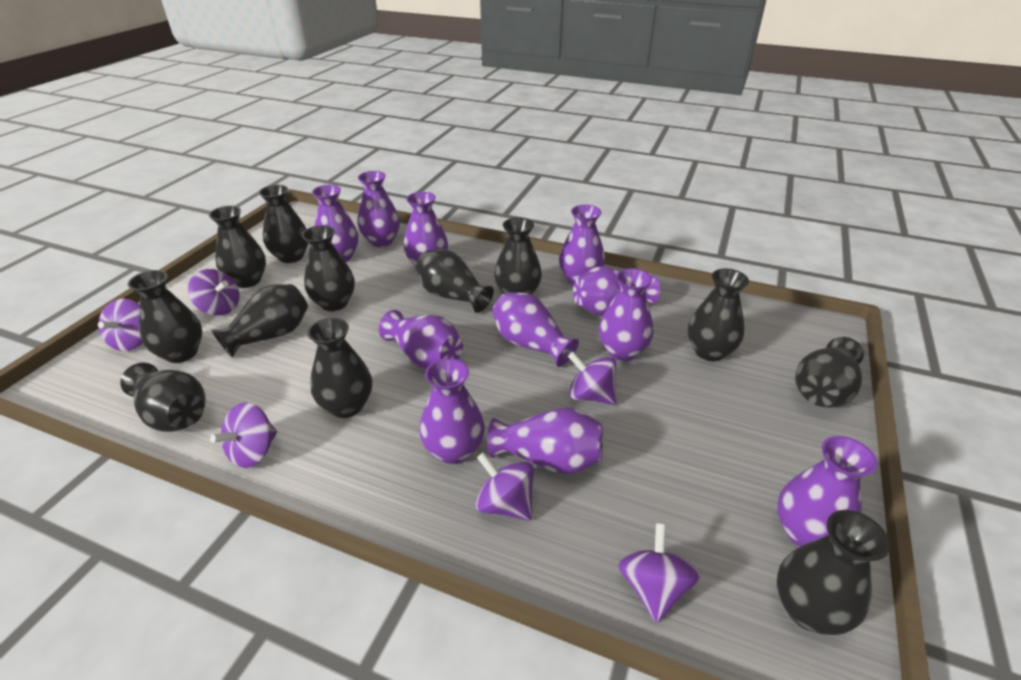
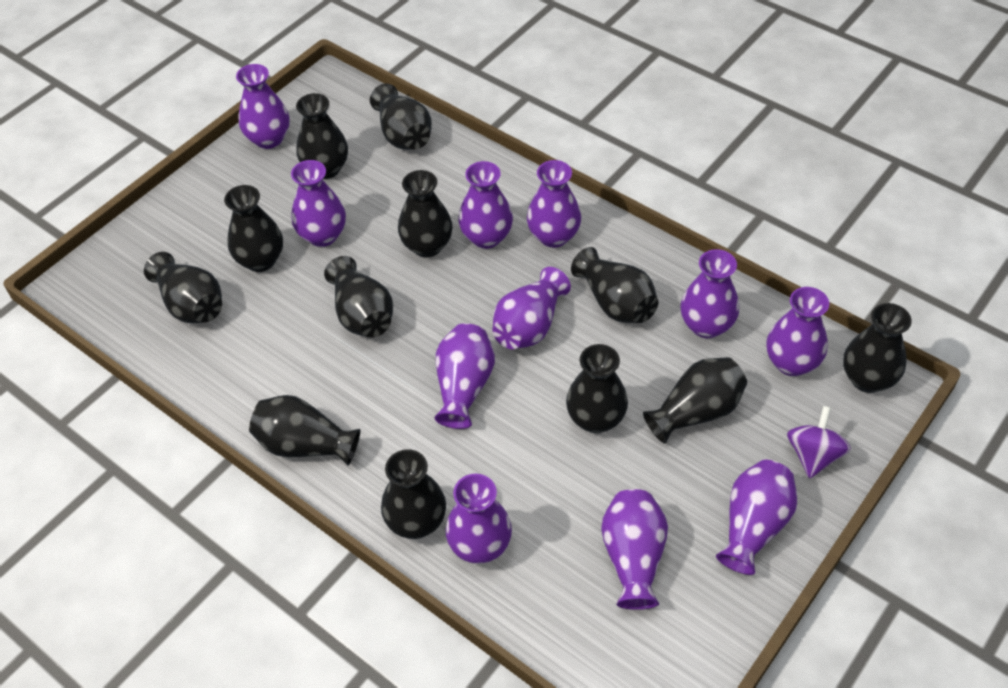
purple spinning top: 6 -> 1

